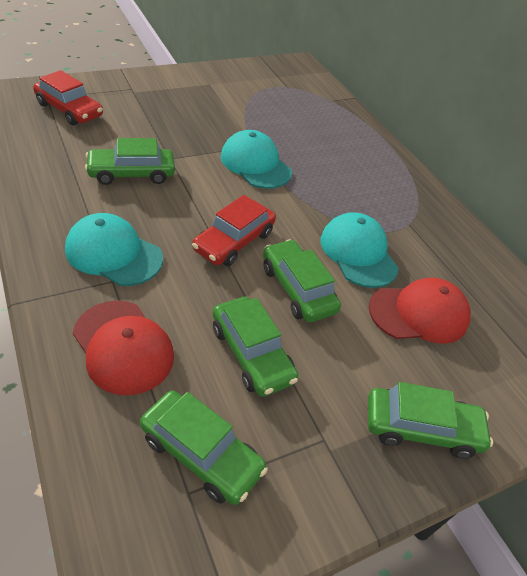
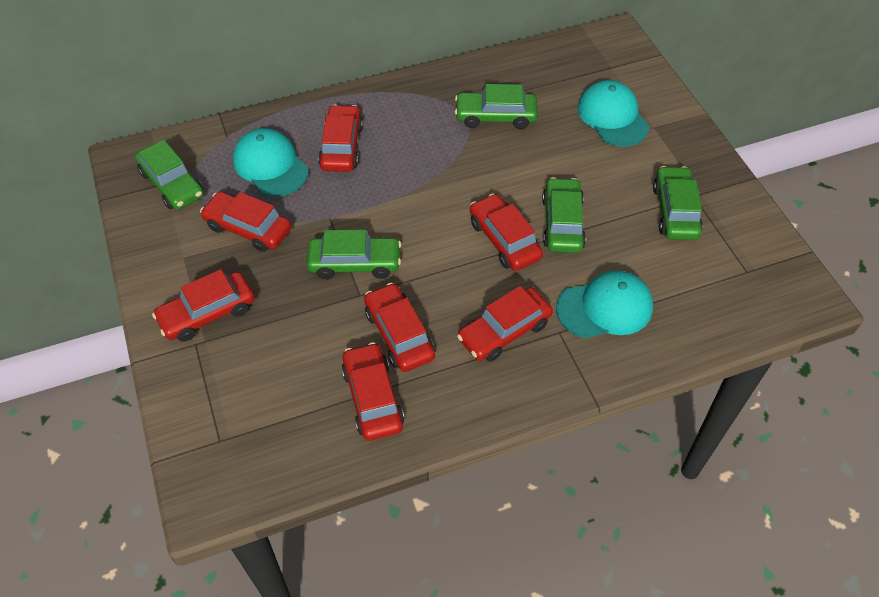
red cap: 2 -> 0
red car: 2 -> 7

